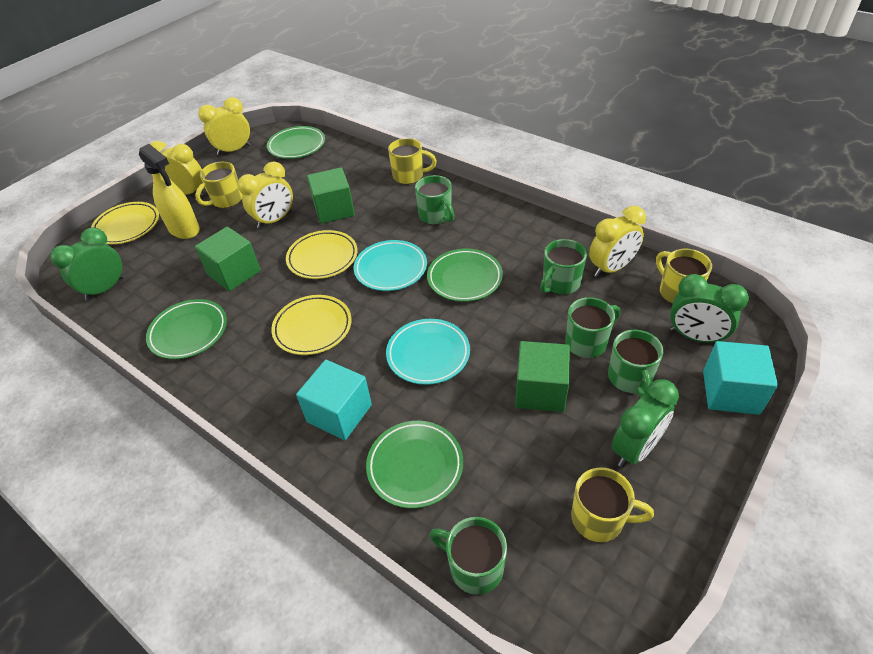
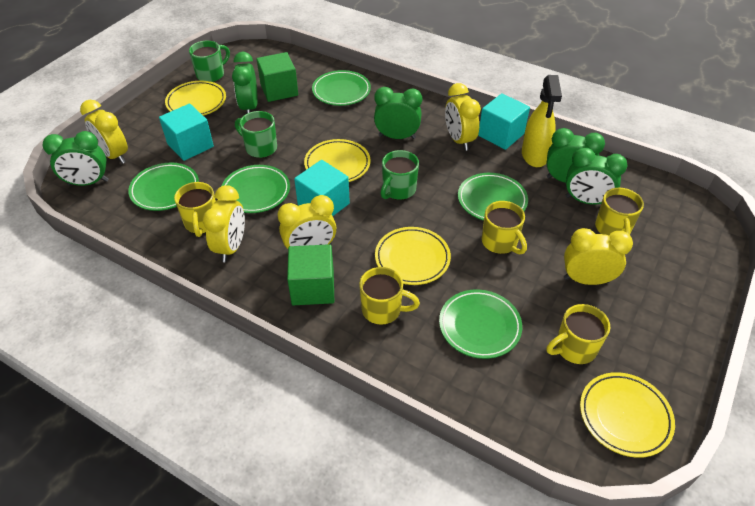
green clock: 3 -> 5
green cube: 3 -> 2
green mug: 5 -> 3
green plate: 4 -> 5
turquoise cube: 2 -> 3
turquoise plate: 2 -> 0
yellow clock: 4 -> 5
yellow mug: 4 -> 5
yellow plate: 3 -> 4

